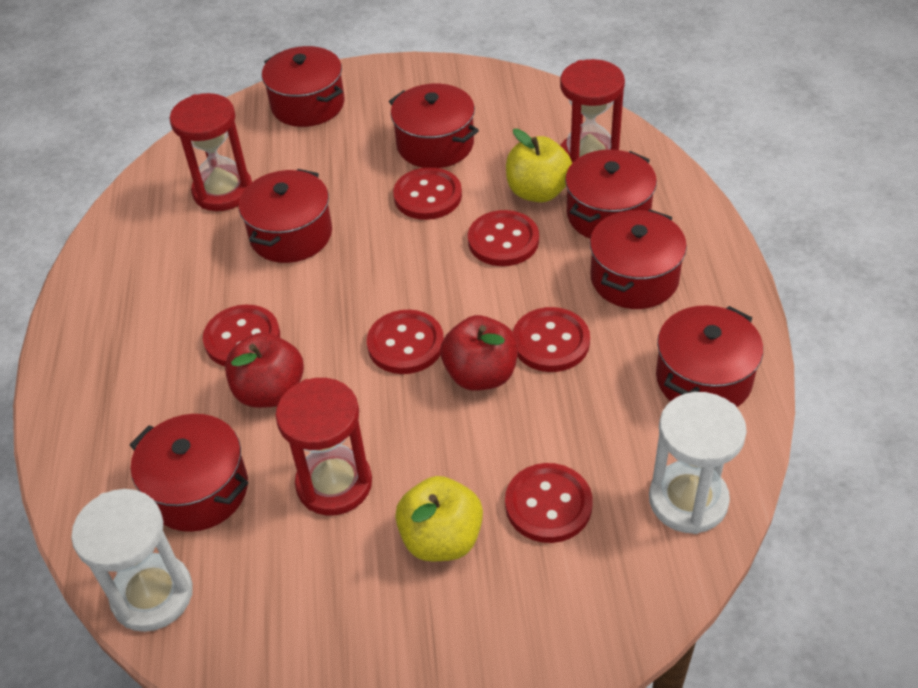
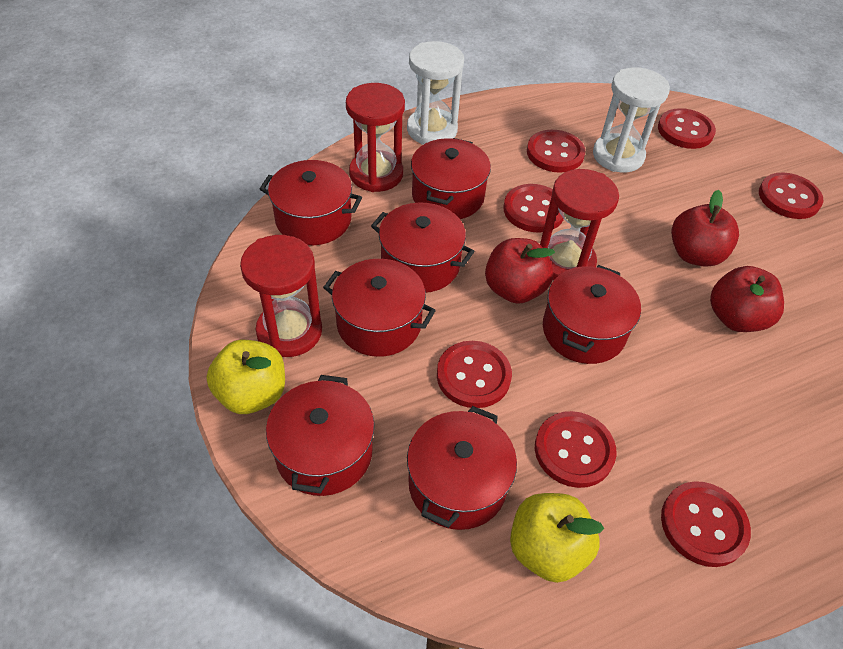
red apple: 2 -> 3
red button: 6 -> 7

